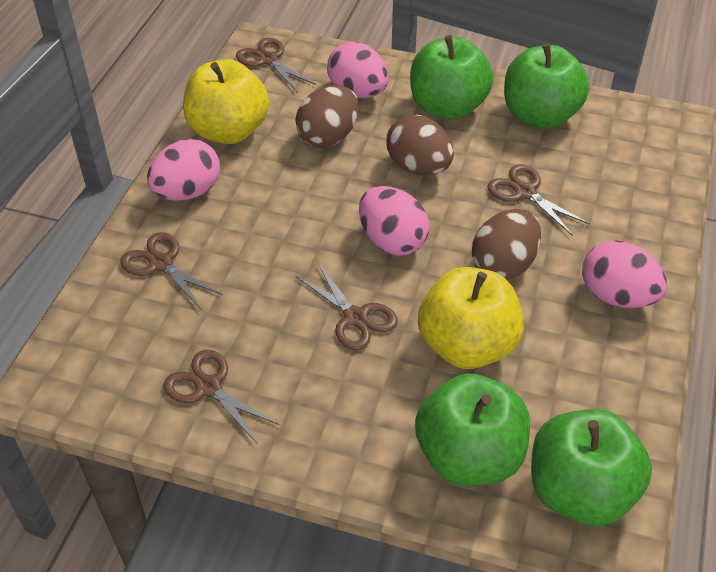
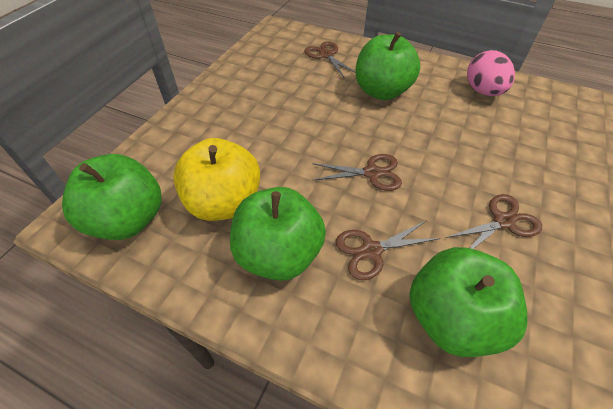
brown egg: 3 -> 0
brown scissors: 5 -> 4
pink egg: 4 -> 1
yellow apple: 2 -> 1

